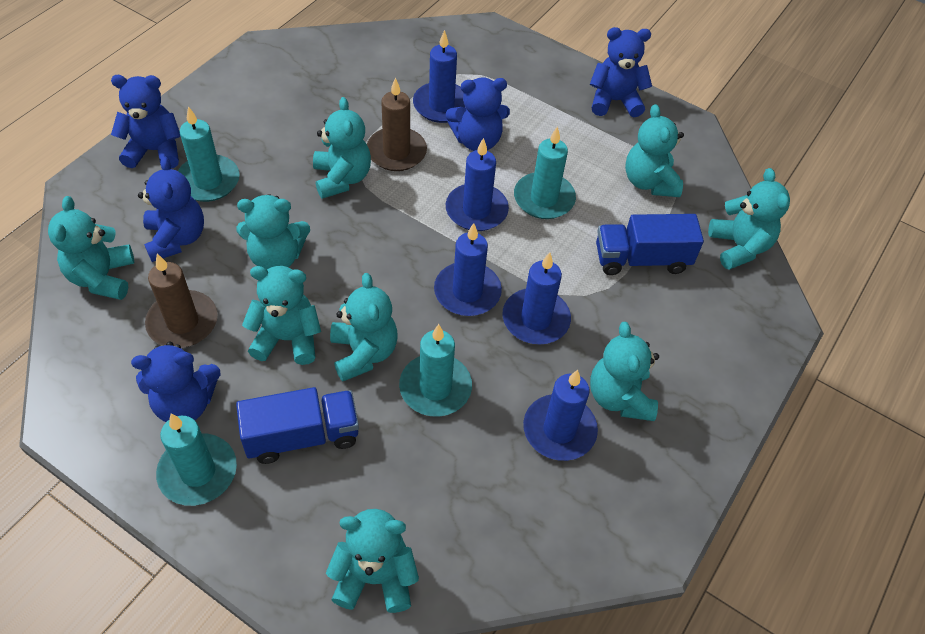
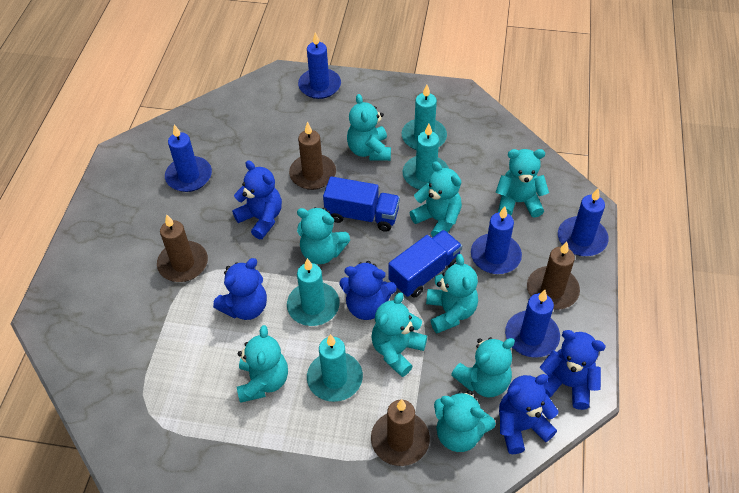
brown candle: 2 -> 4

